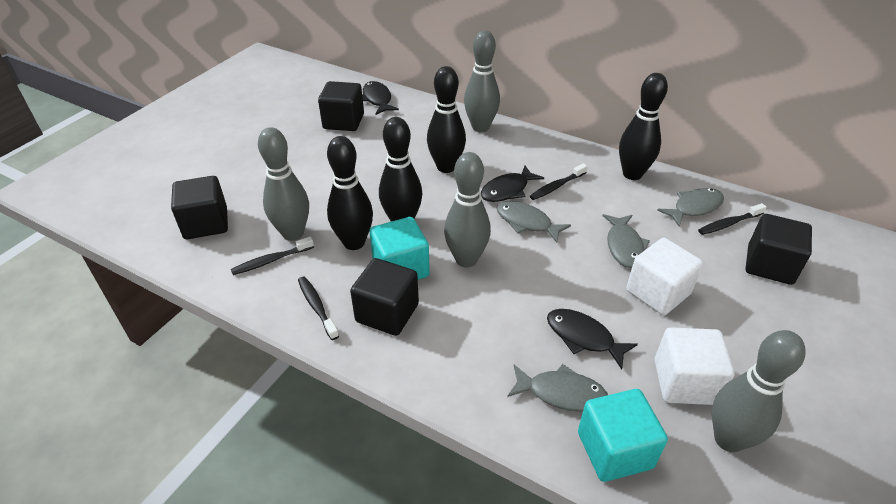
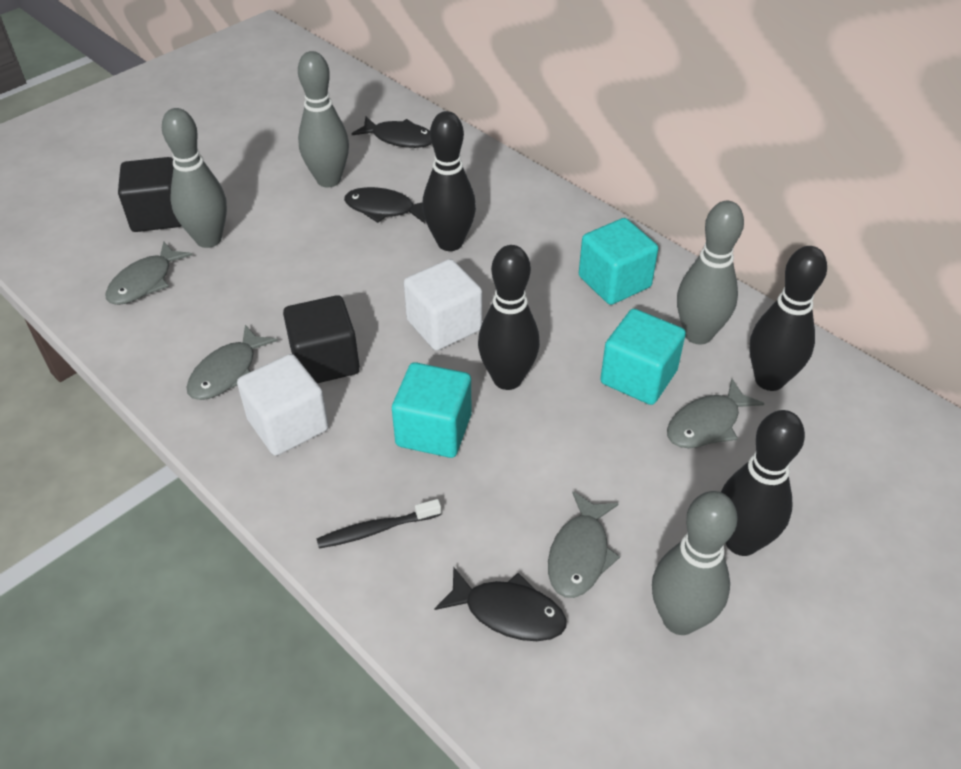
black cube: 4 -> 2
black toothbrush: 4 -> 1
turquoise cube: 2 -> 3

